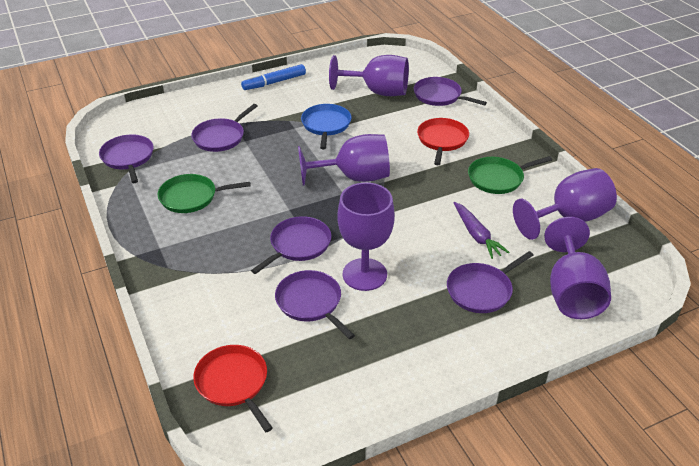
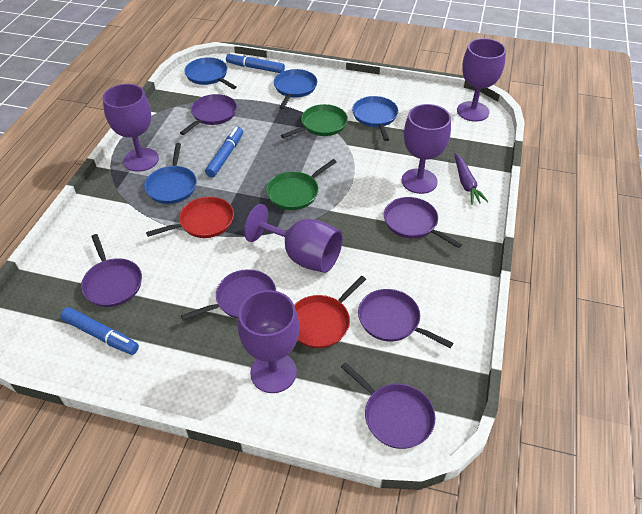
blue marker: 1 -> 3
blue pan: 1 -> 4

